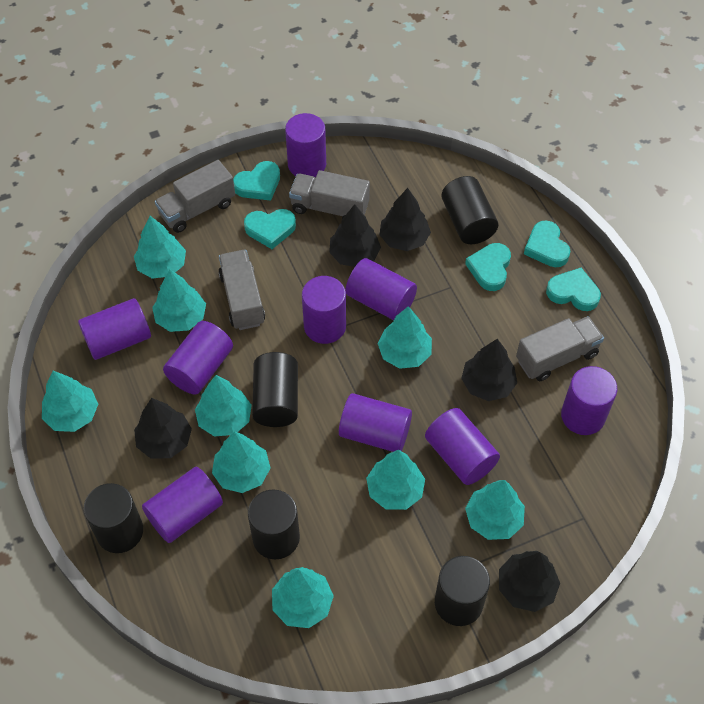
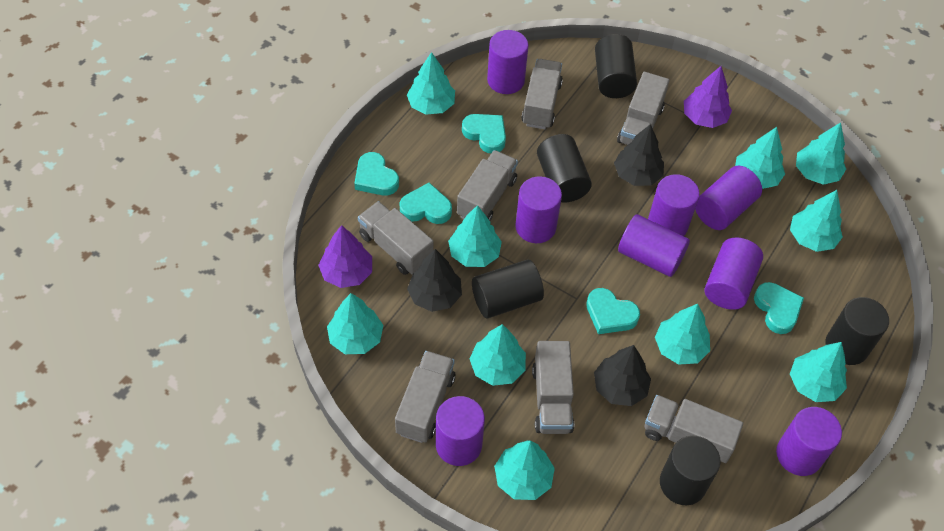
black tree: 5 -> 3
grey truck: 4 -> 7
purple cylinder: 9 -> 8
purple tree: 0 -> 2
turquoise tree: 9 -> 10

